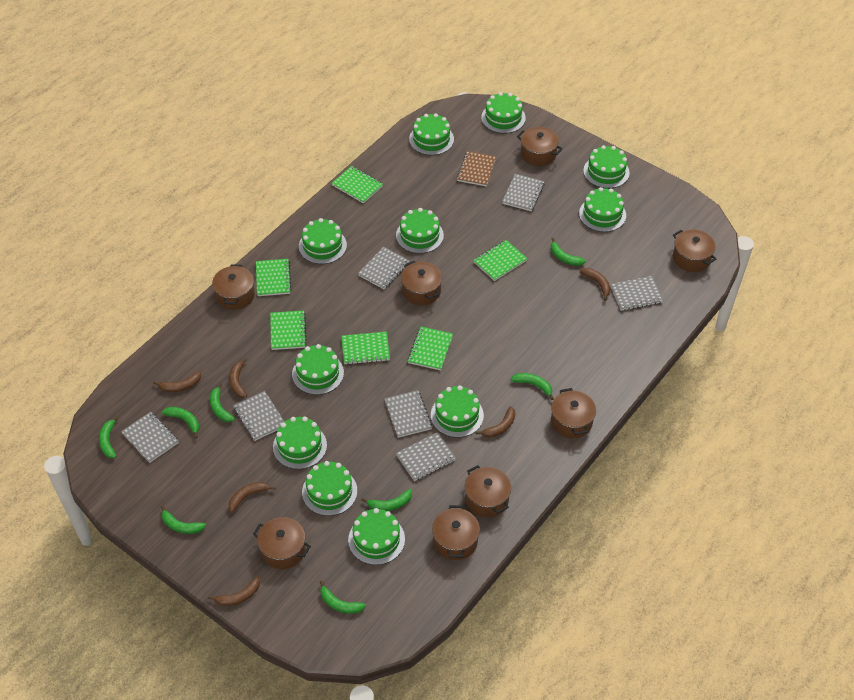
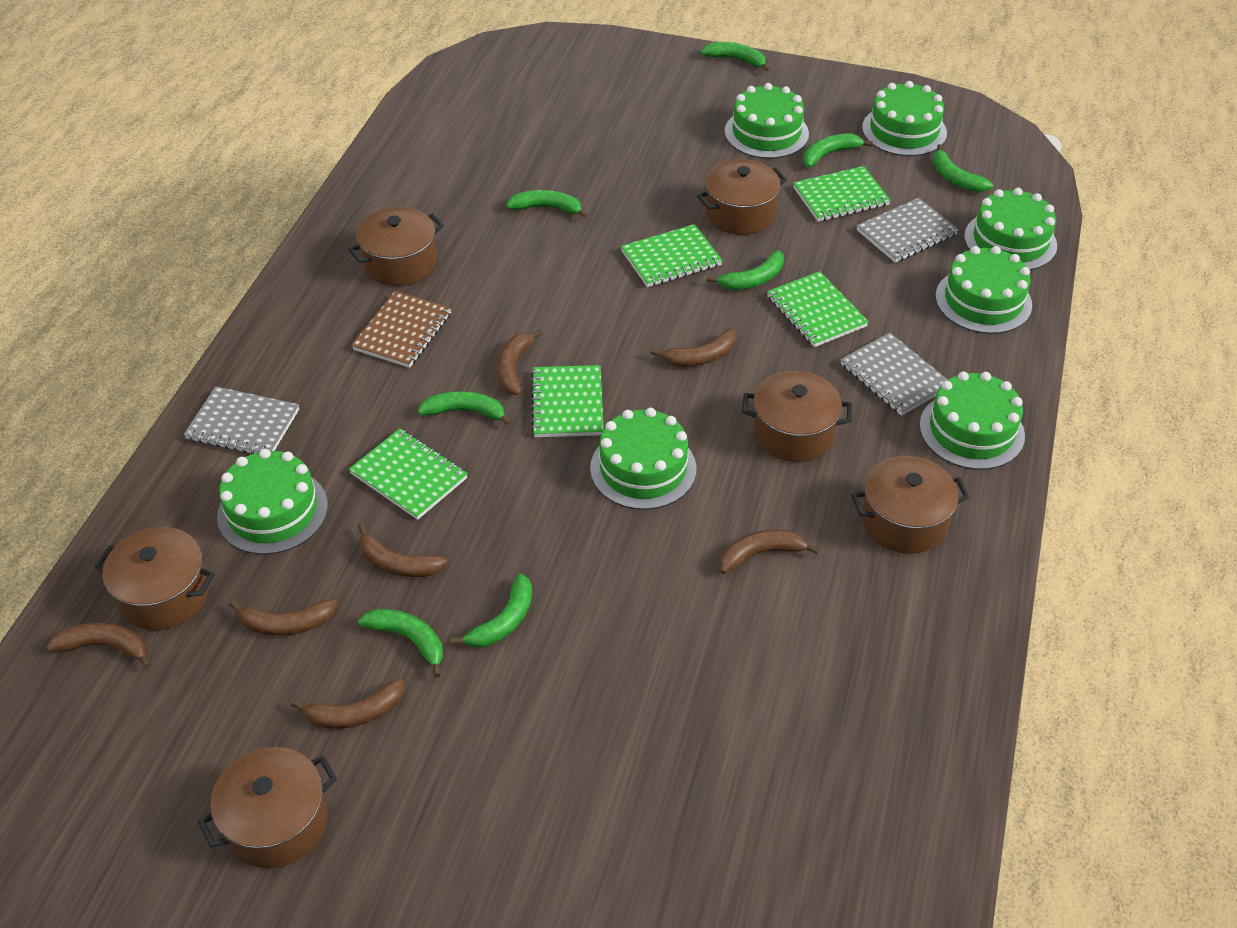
brown banana: 6 -> 7
brown pot: 8 -> 6
green cake: 11 -> 7
green notebook: 6 -> 5
grey notebook: 7 -> 3

